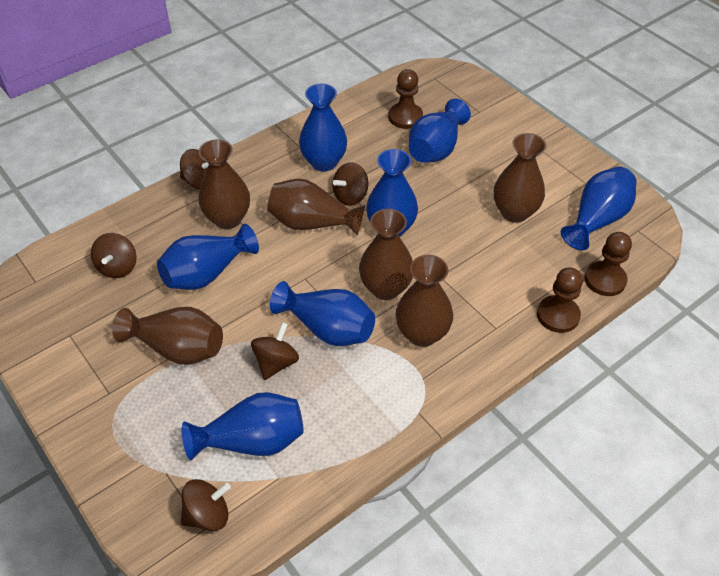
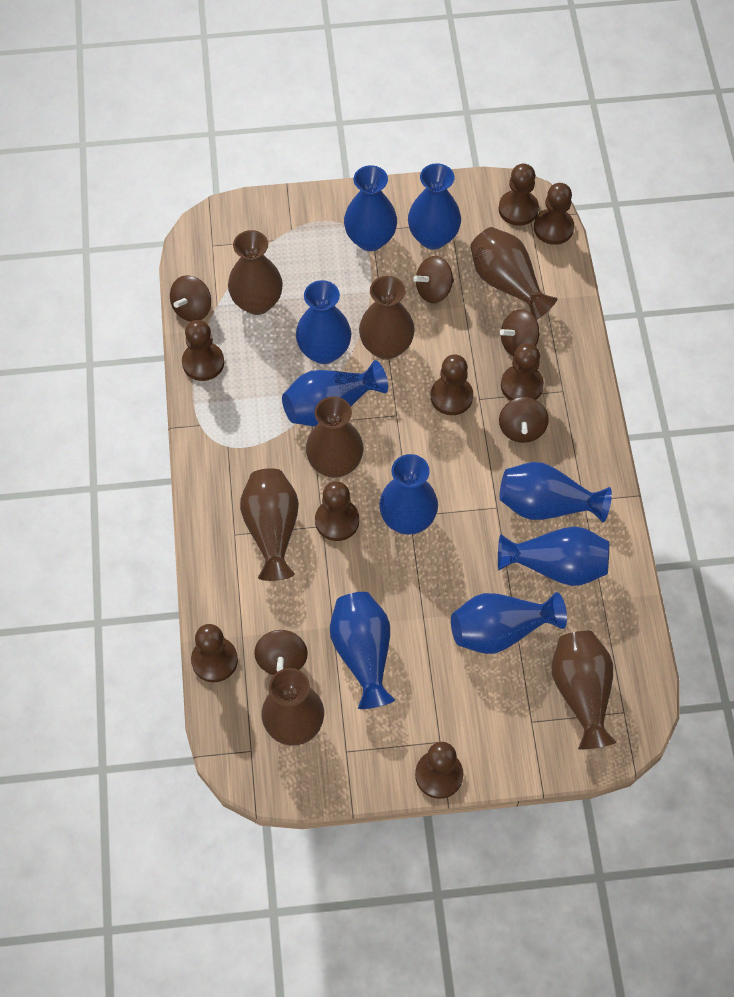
blue vase: 7 -> 9
brown pawn: 3 -> 8
brown vase: 6 -> 7

